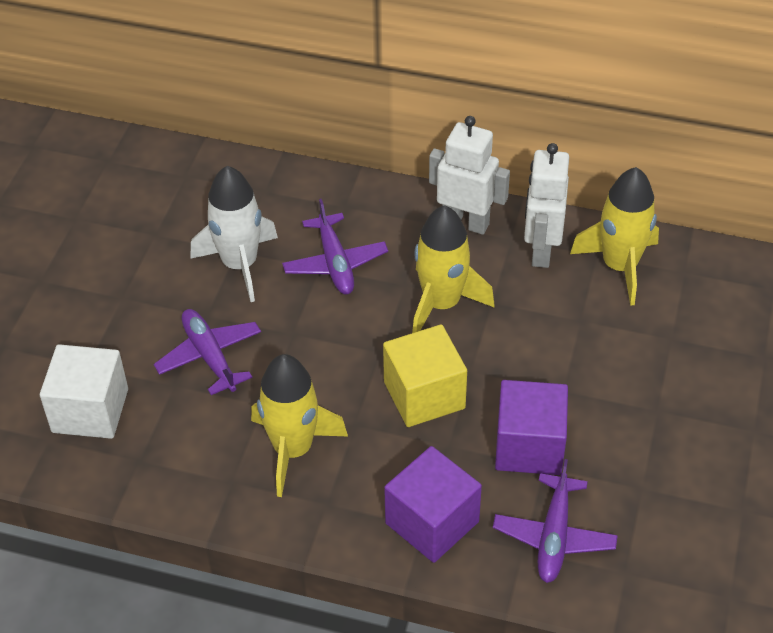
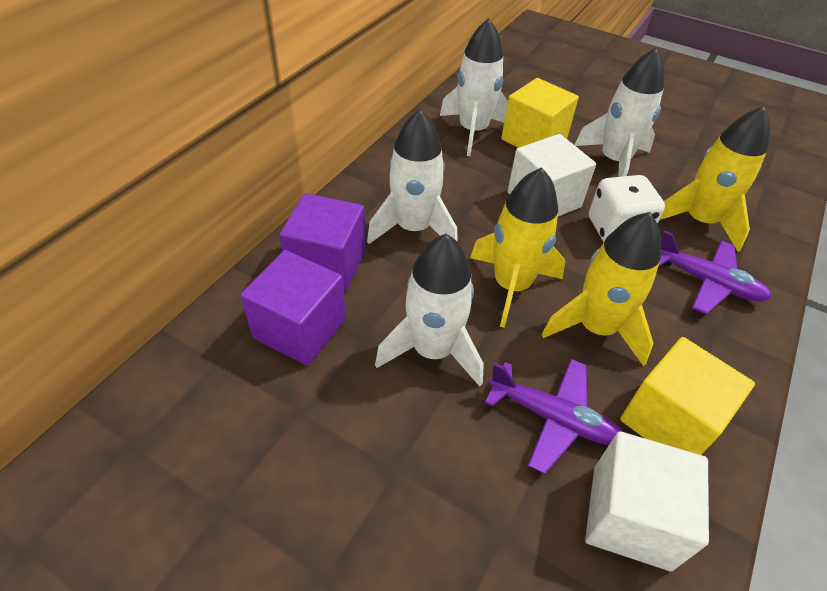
purple plane: 3 -> 2
white cube: 1 -> 2
white dice: 0 -> 1
white robot: 2 -> 0
white rocket: 1 -> 4
yellow cube: 1 -> 2

